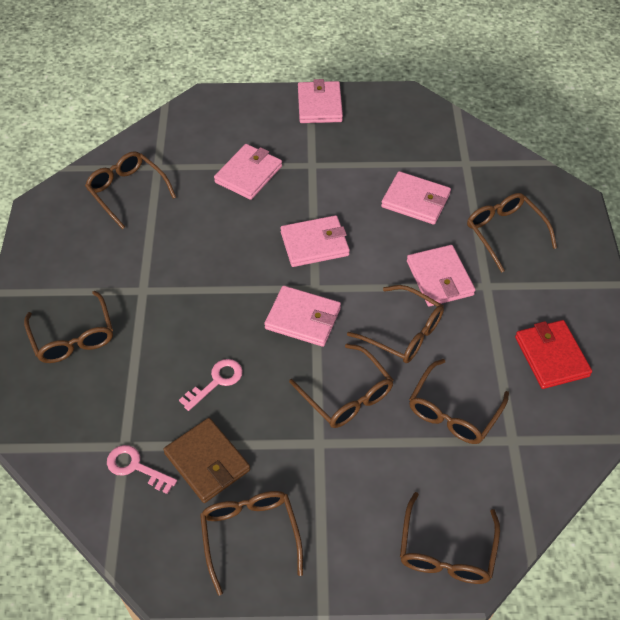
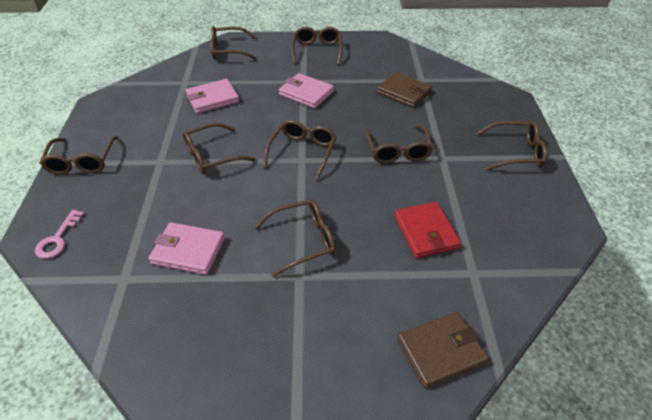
brown wallet: 1 -> 2
pink key: 2 -> 1
pink wallet: 6 -> 3

